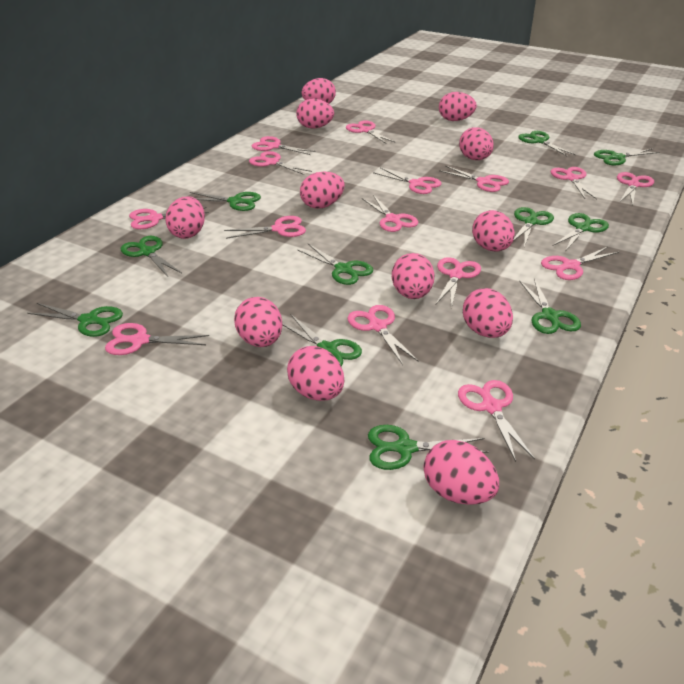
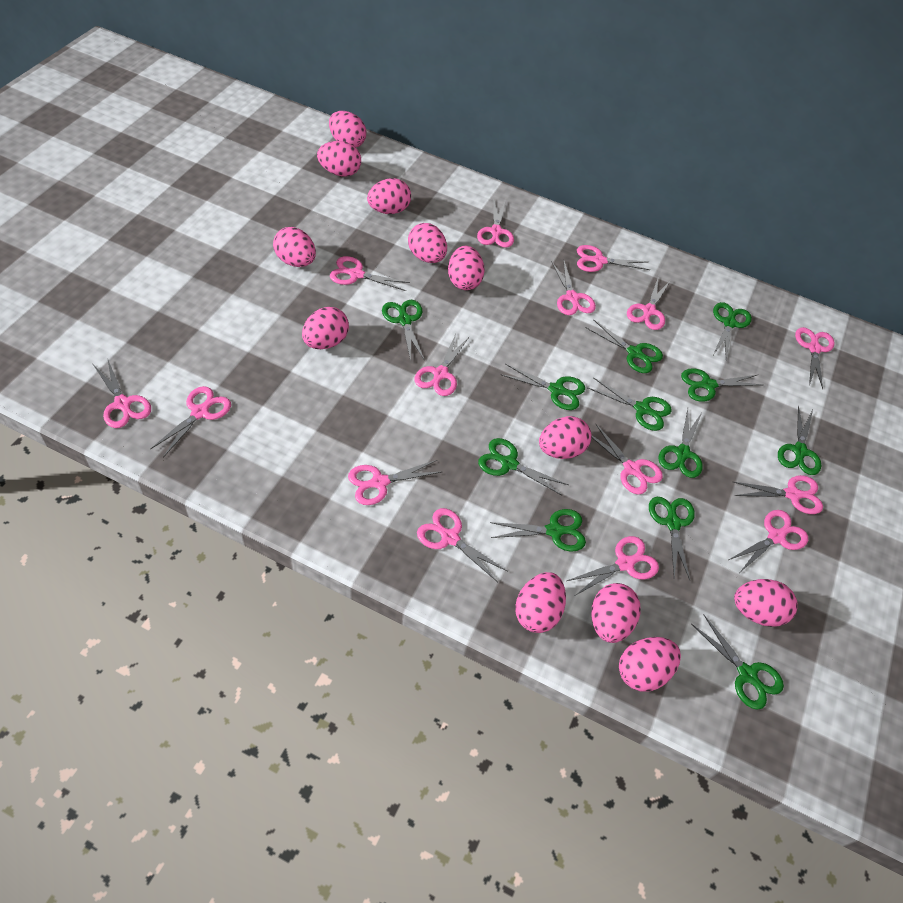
green scissors: 11 -> 12

